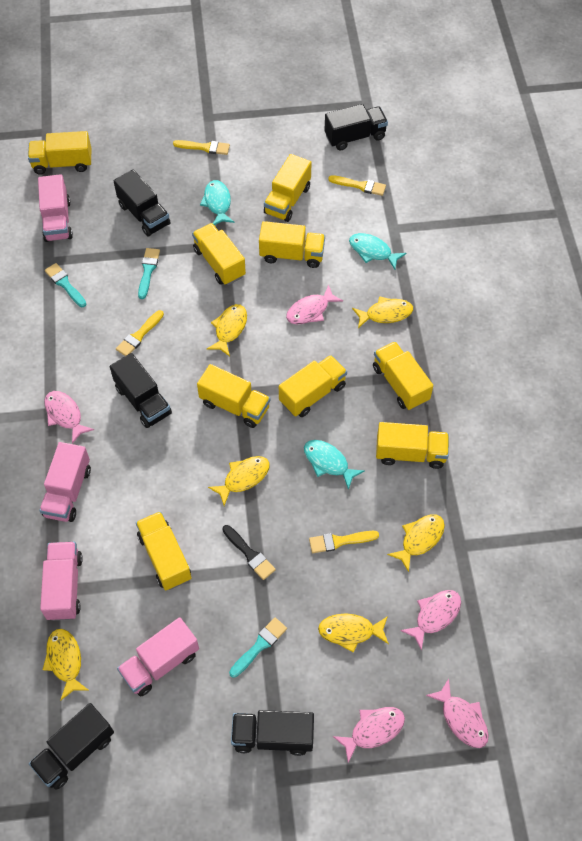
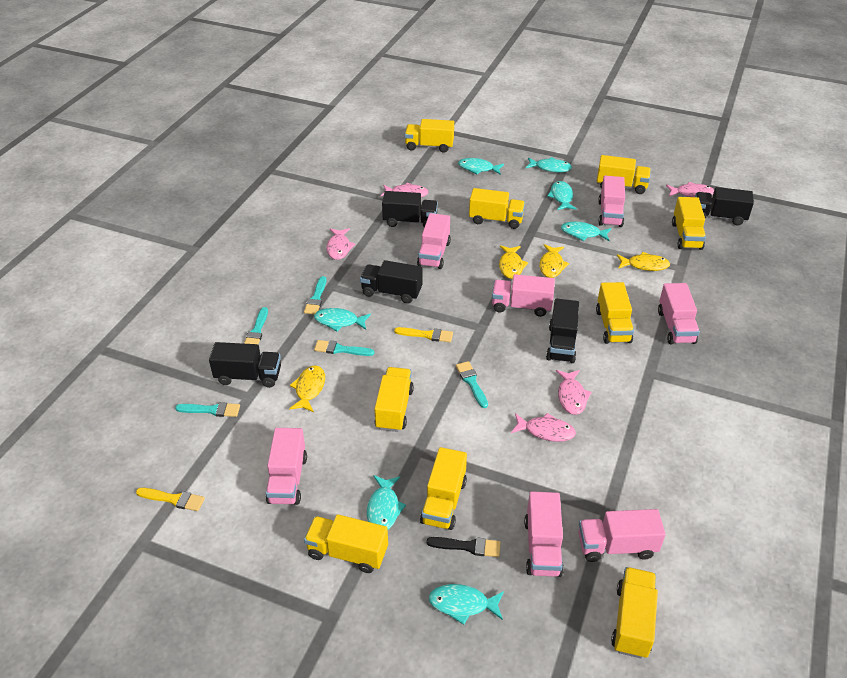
pink truck: 4 -> 7
turquoise brush: 3 -> 5
turquoise fish: 3 -> 7
yellow brush: 4 -> 2
yellow fish: 6 -> 4

